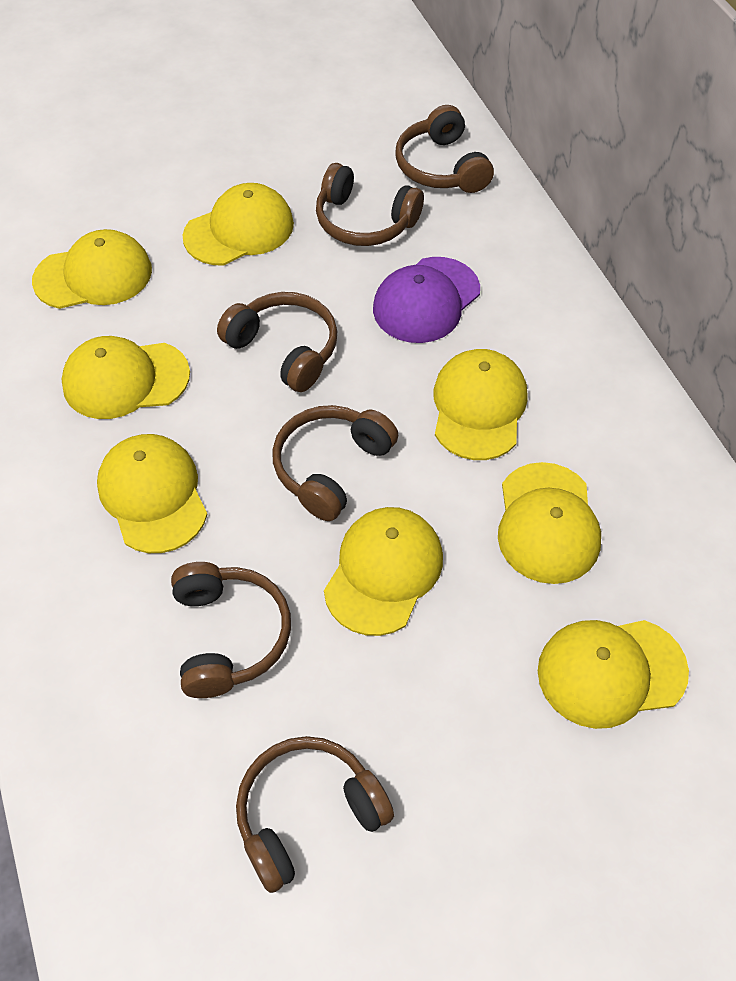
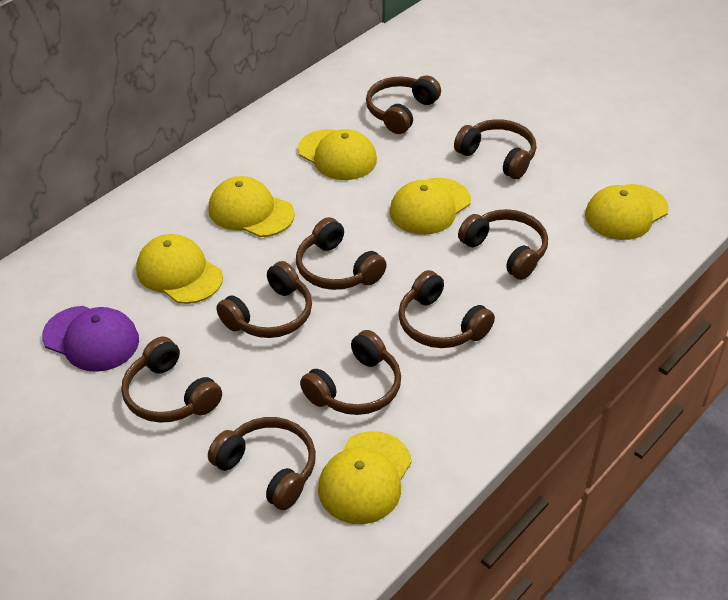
brown headphones: 6 -> 9
yellow cap: 8 -> 6

